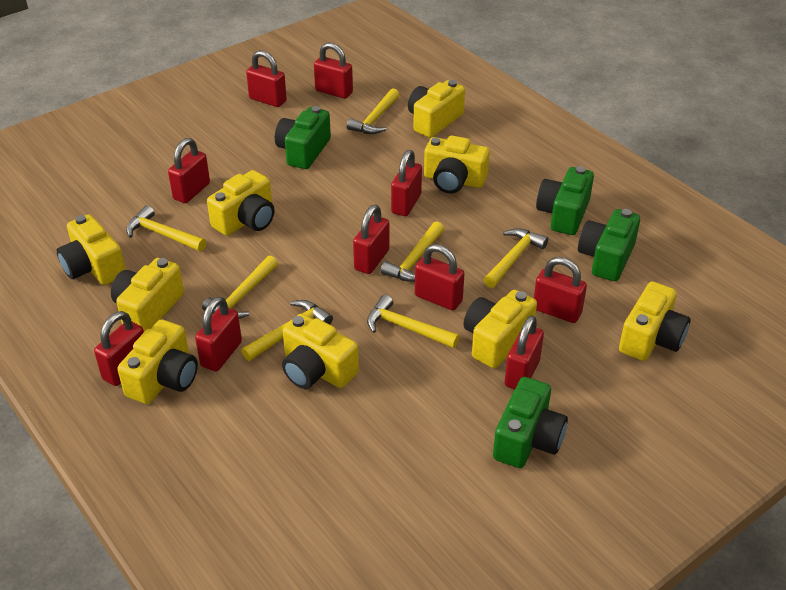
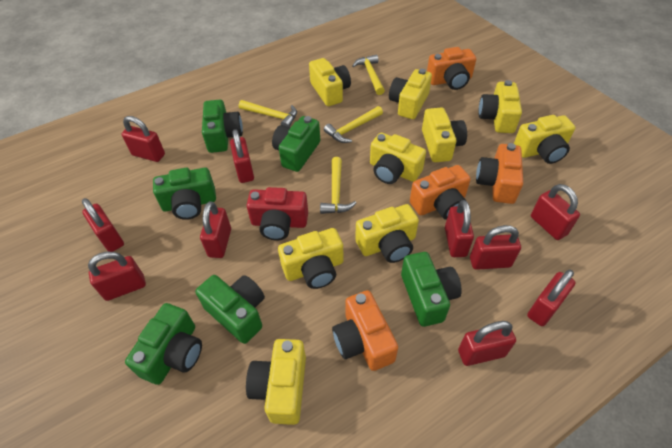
green camera: 4 -> 6
orange camera: 0 -> 4
red camera: 0 -> 1
yellow hammer: 7 -> 4

